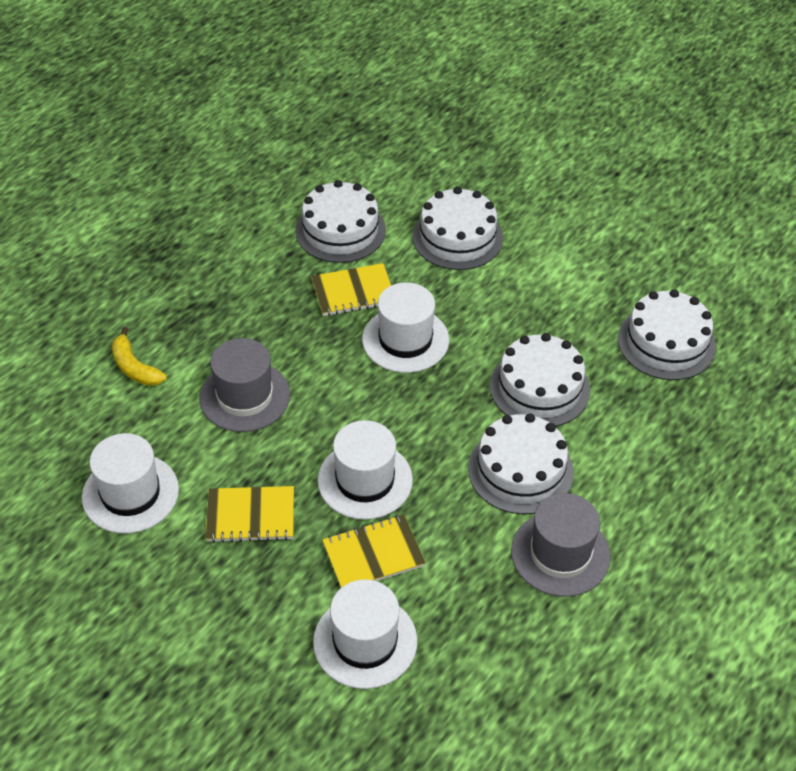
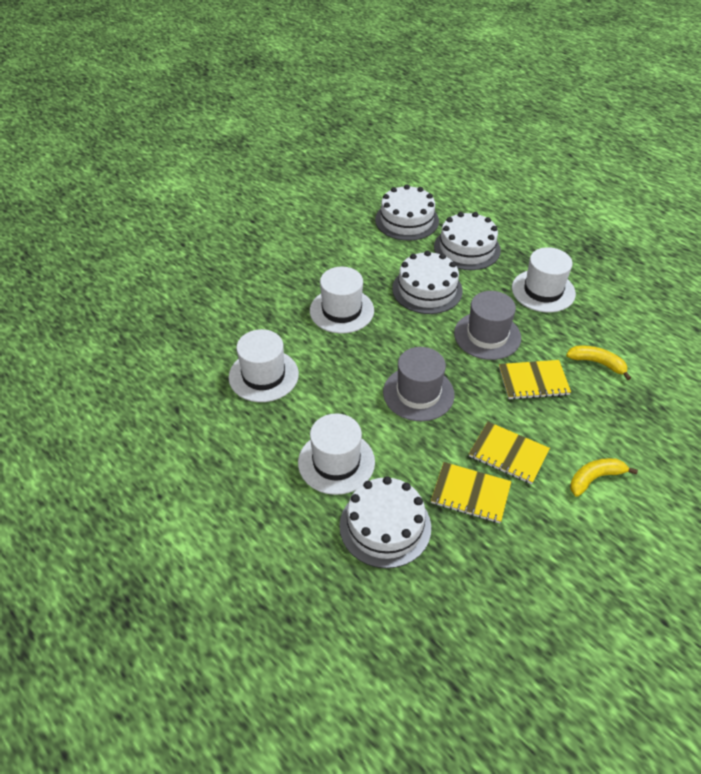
white cake: 5 -> 4
yellow banana: 1 -> 2

